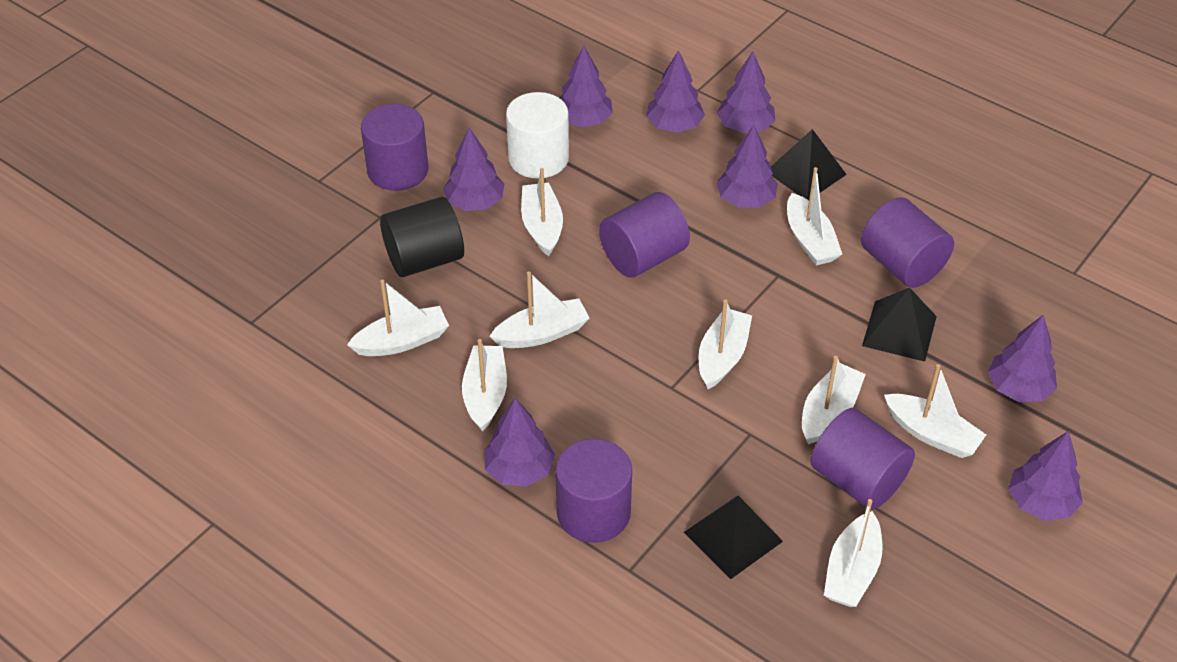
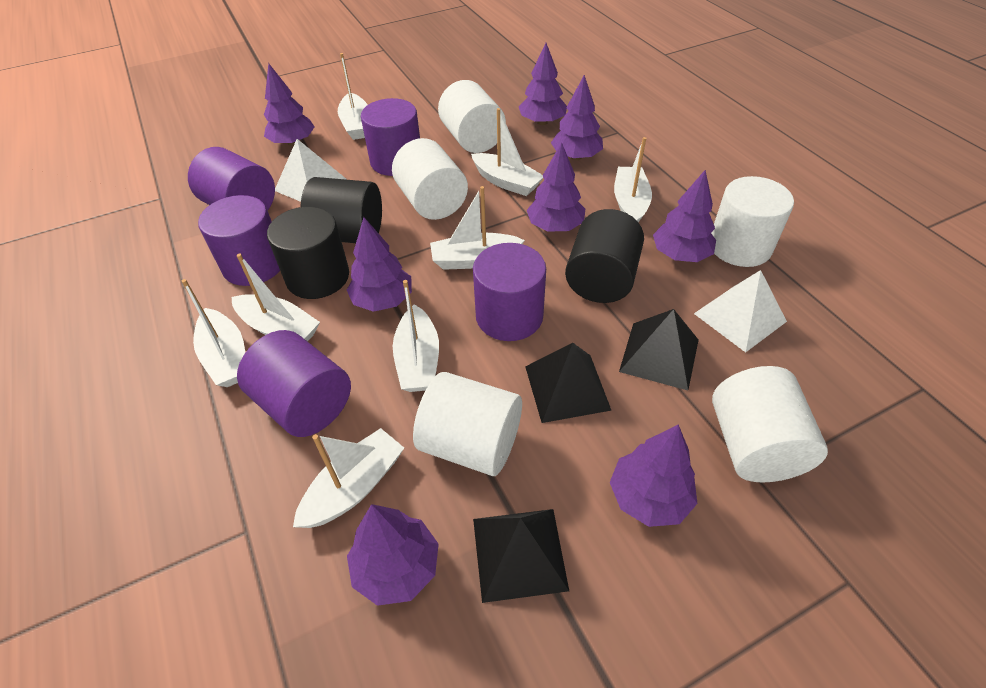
black cylinder: 1 -> 3
white boat: 9 -> 8
white cylinder: 1 -> 5
white pyramid: 0 -> 2

